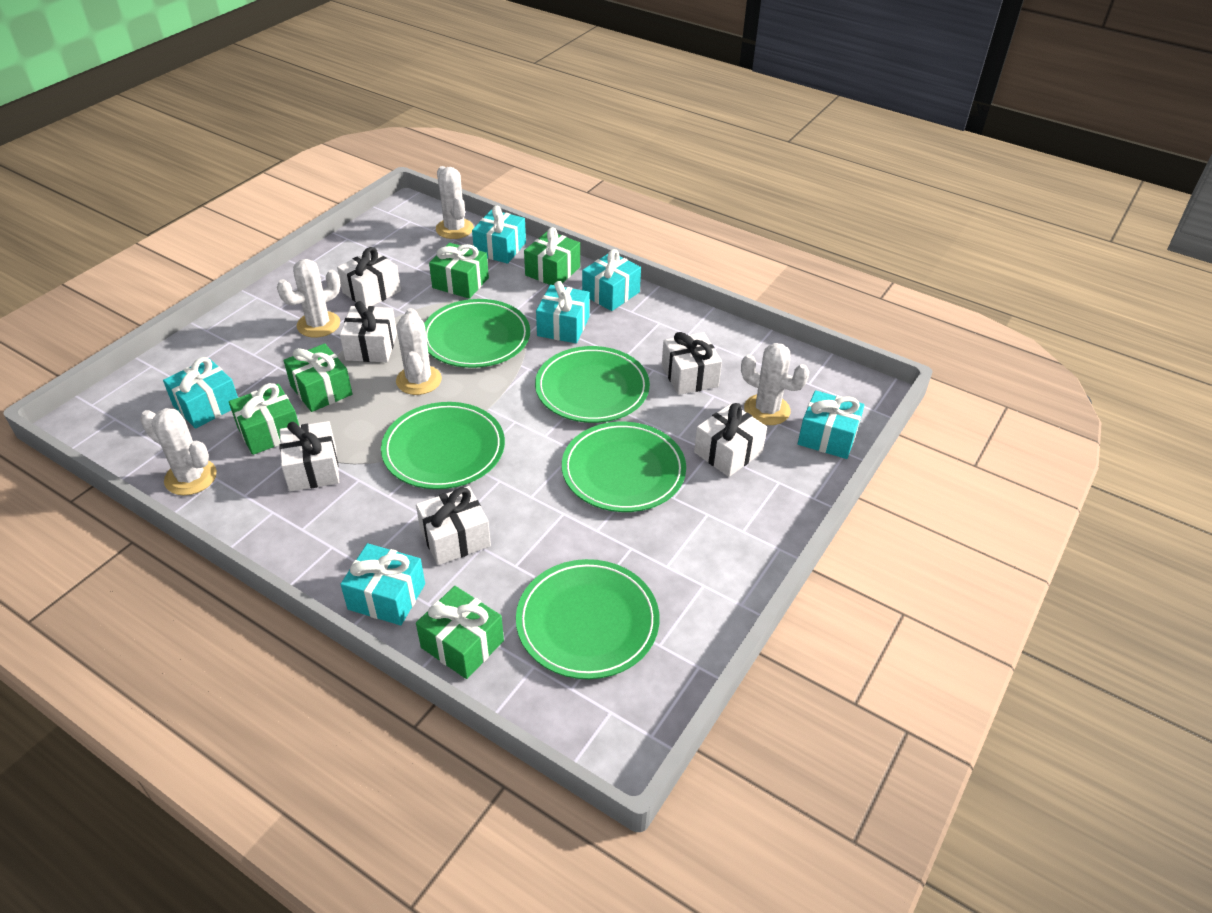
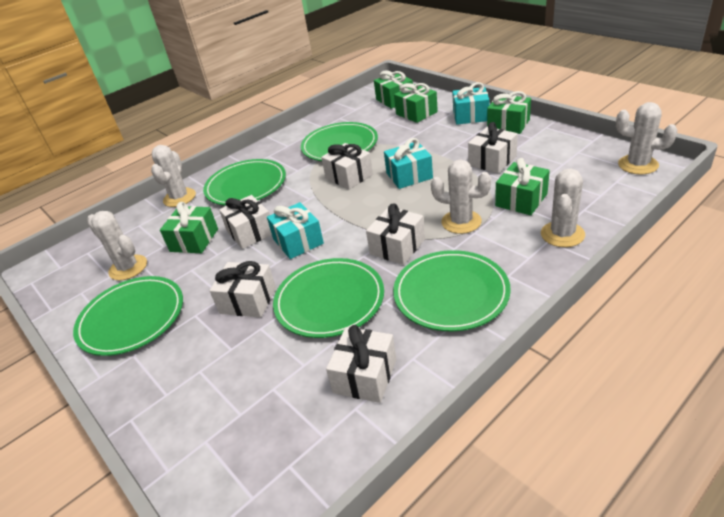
turquoise gift: 6 -> 3

